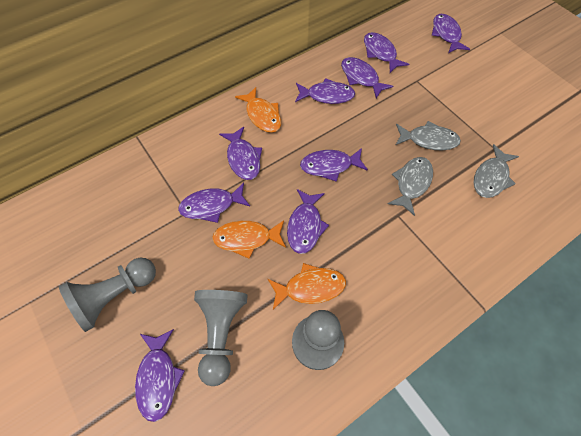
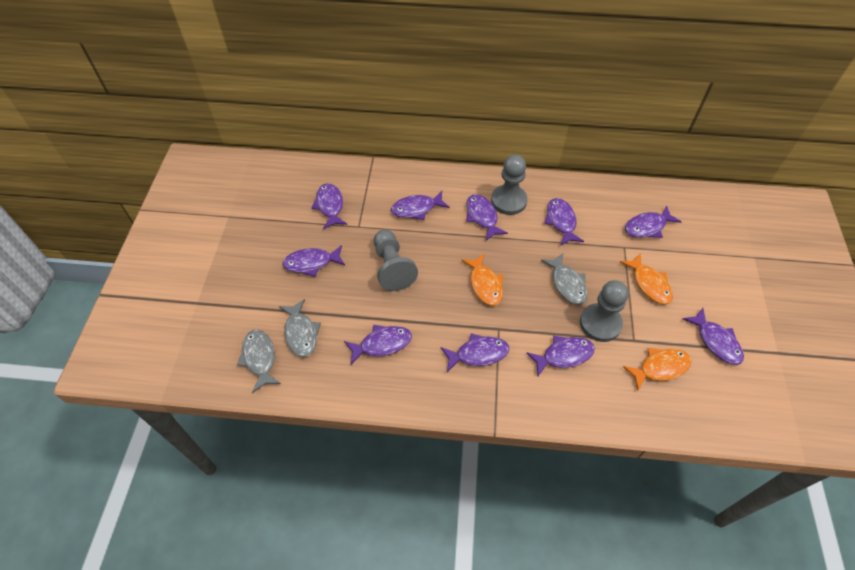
purple fish: 9 -> 10

